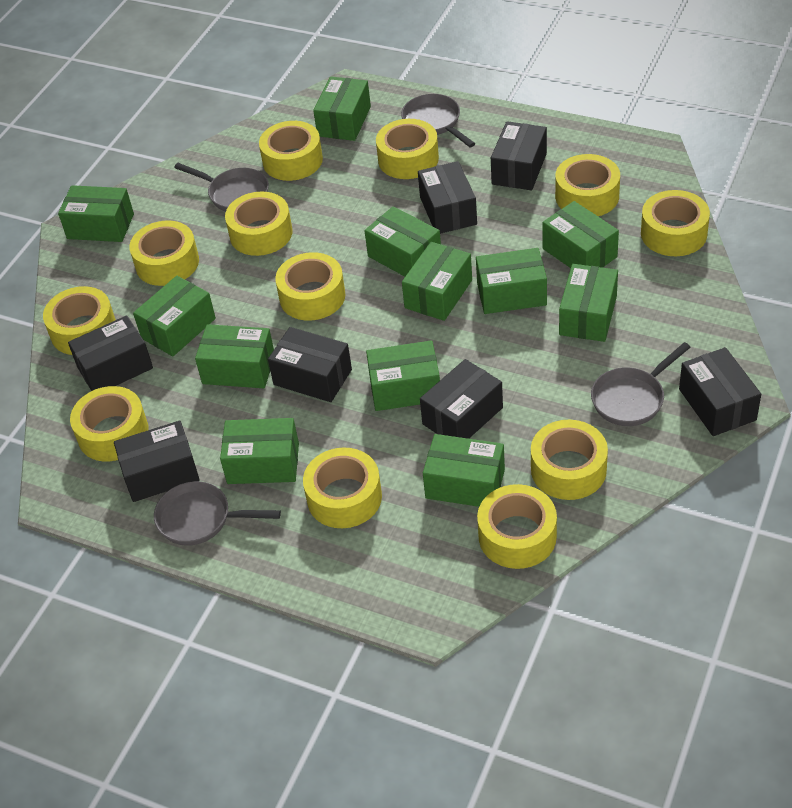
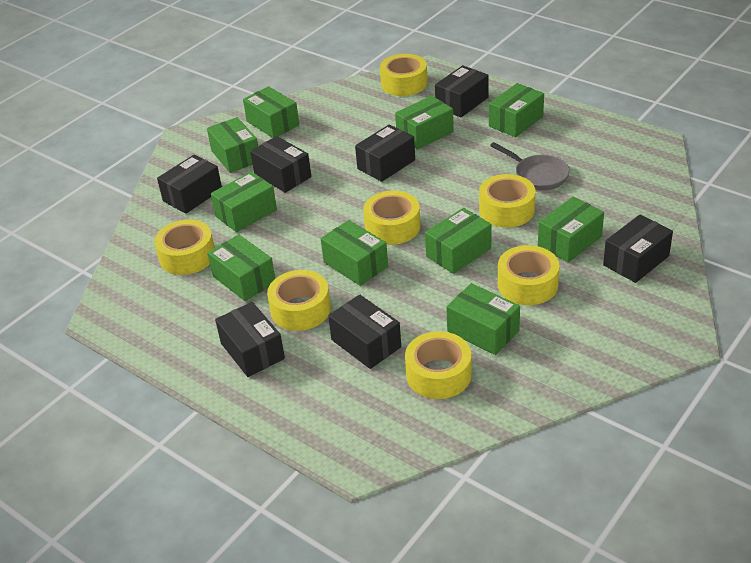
green box: 12 -> 10
grey pan: 4 -> 1
yellow tape: 12 -> 7

